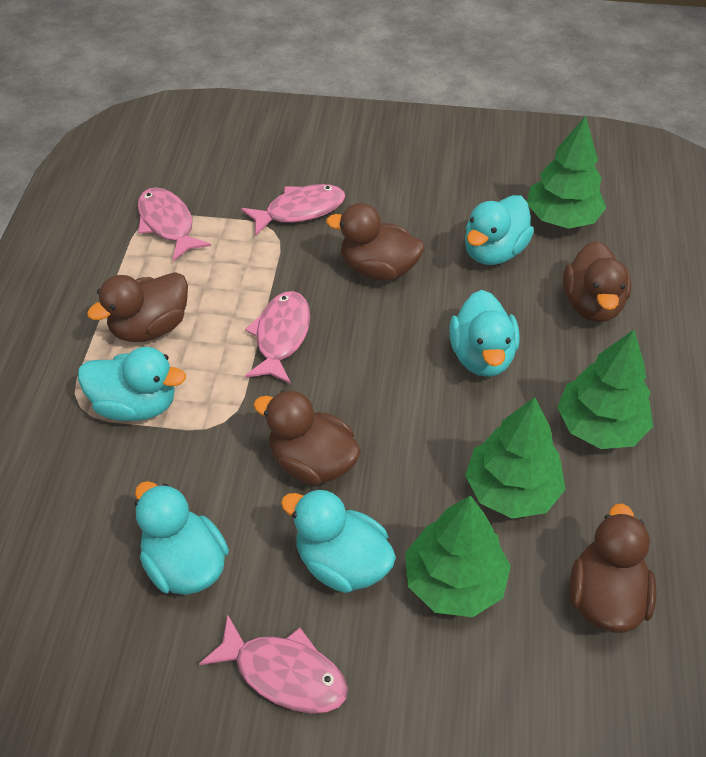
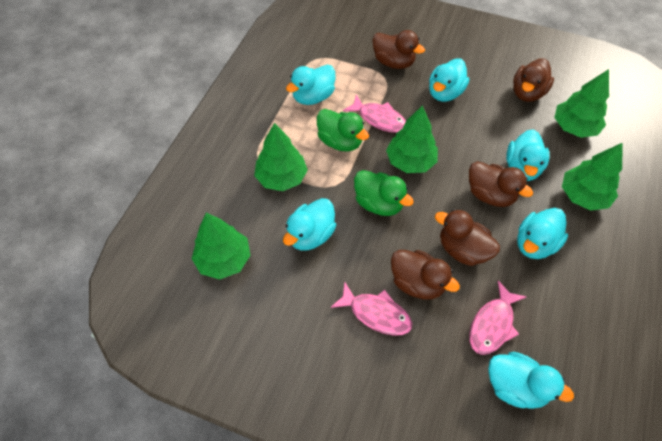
green duck: 0 -> 2
green tree: 4 -> 5
pink fish: 4 -> 3
turquoise duck: 5 -> 6

